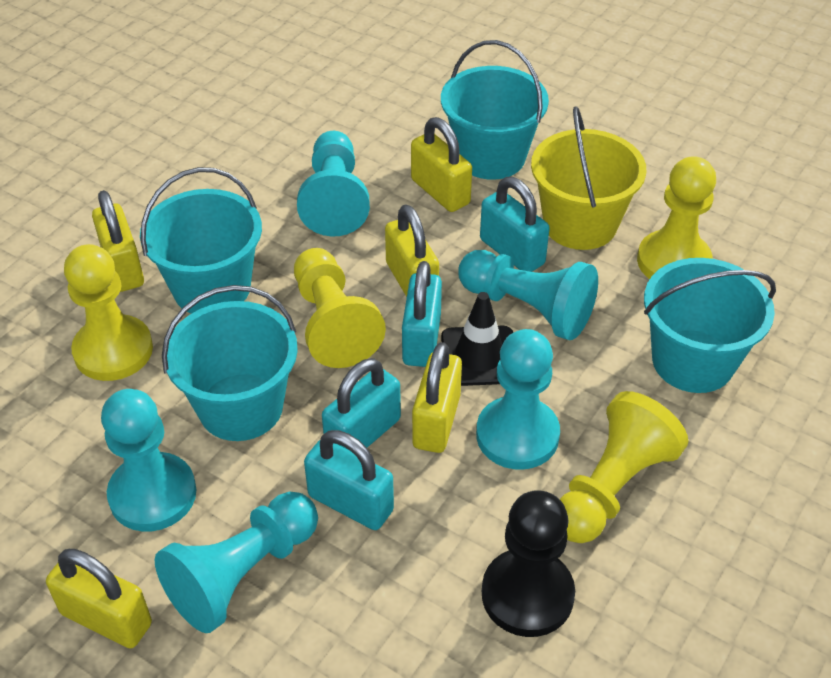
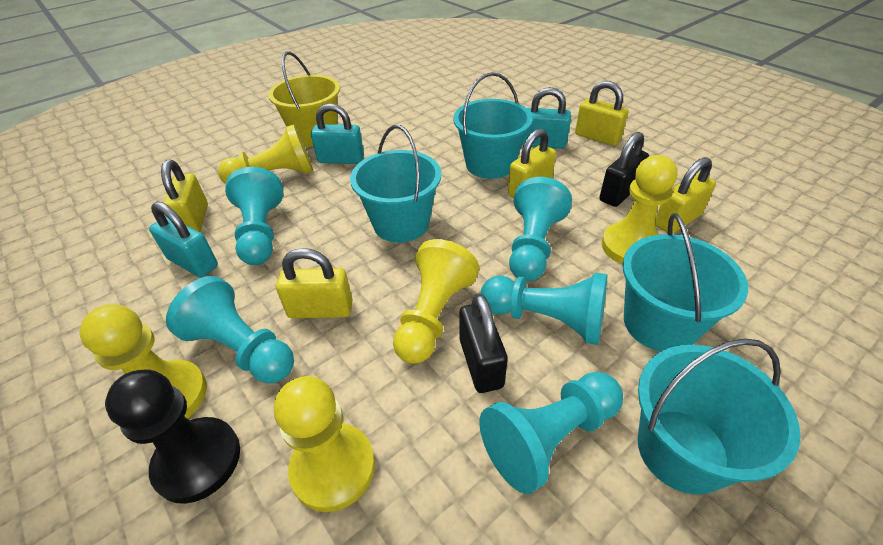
black padlock: 0 -> 2
black traffic cone: 1 -> 0
turquoise padlock: 4 -> 3
yellow pawn: 4 -> 5

